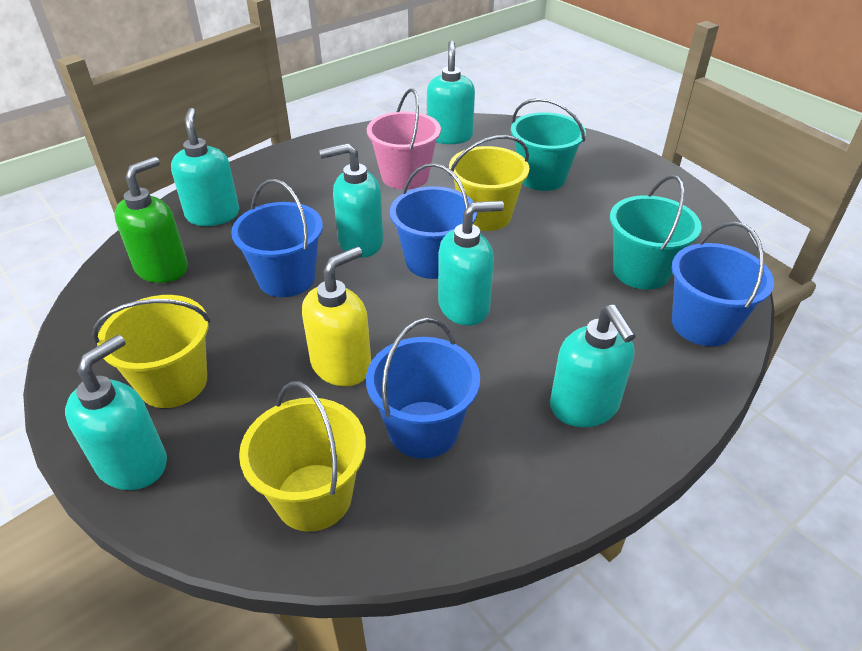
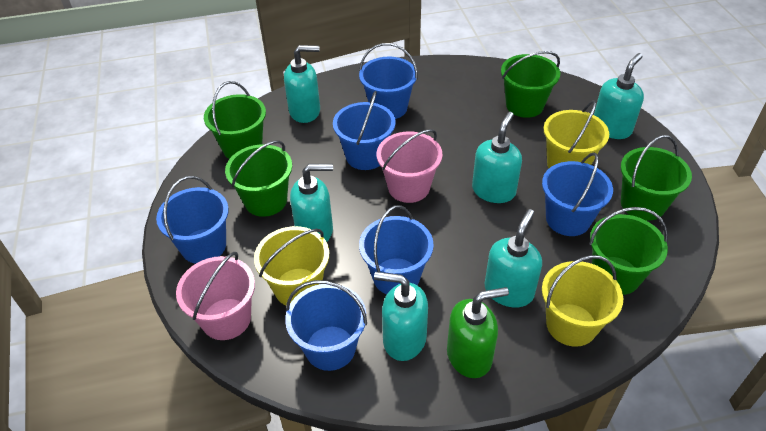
blue bucket: 4 -> 6
green bucket: 0 -> 5
pink bucket: 1 -> 2
turquoise bucket: 2 -> 0
yellow soap dispenser: 1 -> 0

